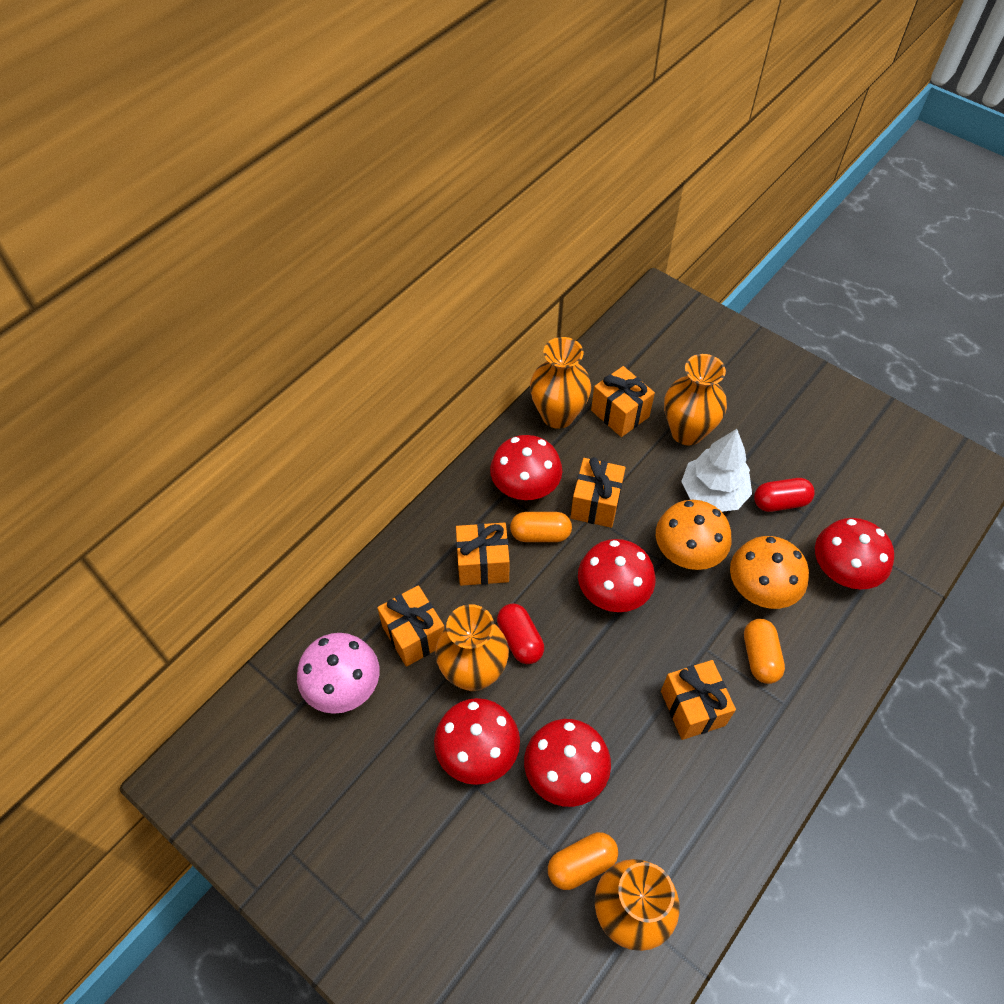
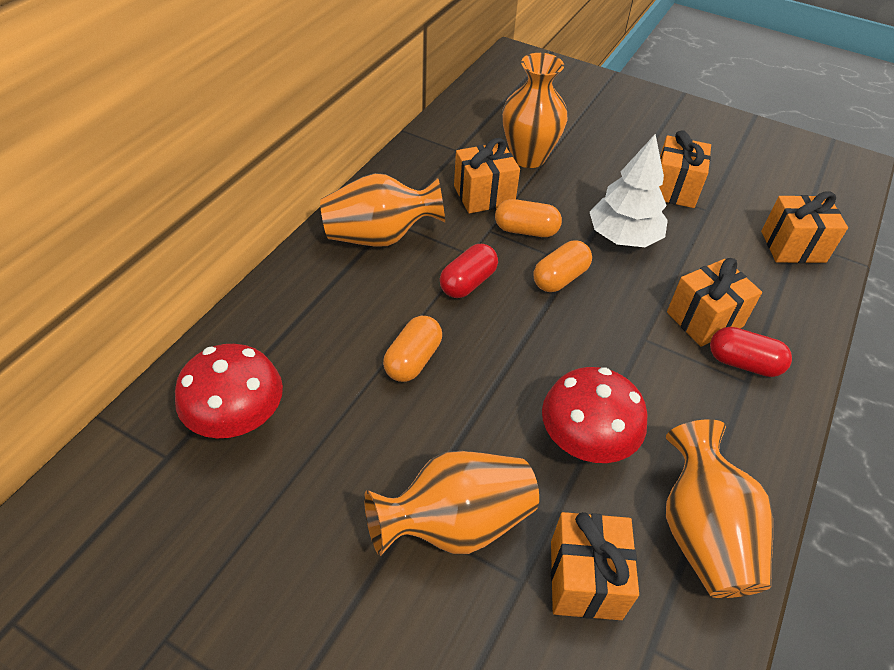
orange mushroom: 2 -> 0
pink mushroom: 1 -> 0
red mushroom: 5 -> 2

